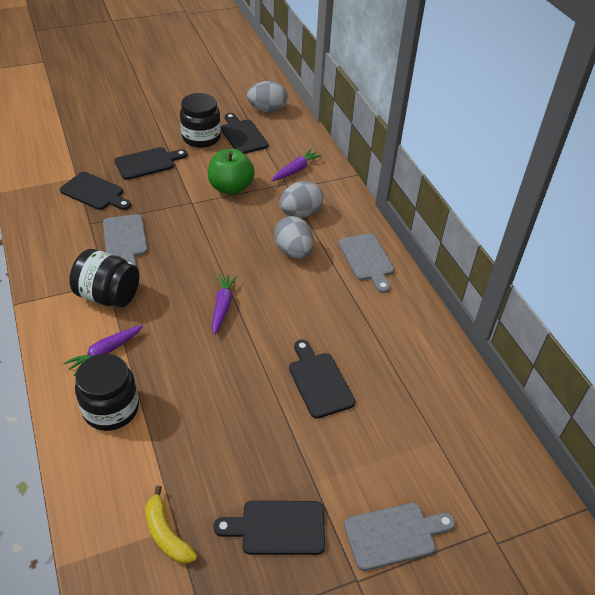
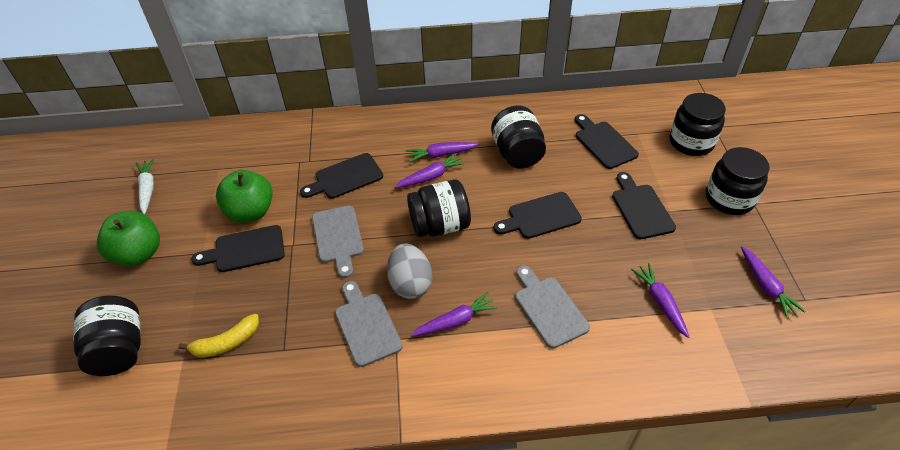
black jar: 3 -> 5
green apple: 1 -> 2
grey egg: 3 -> 1
purple carrot: 3 -> 5
white carrot: 0 -> 1

